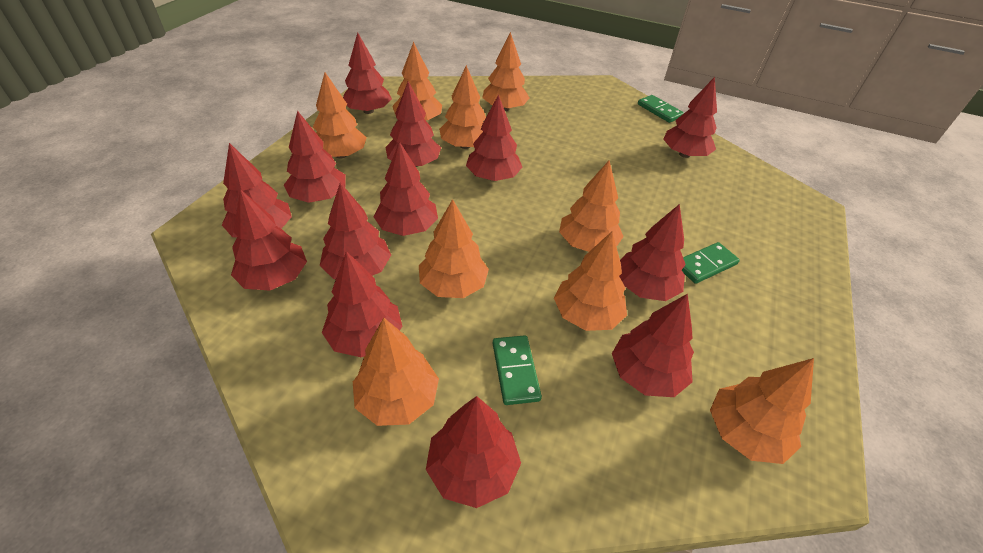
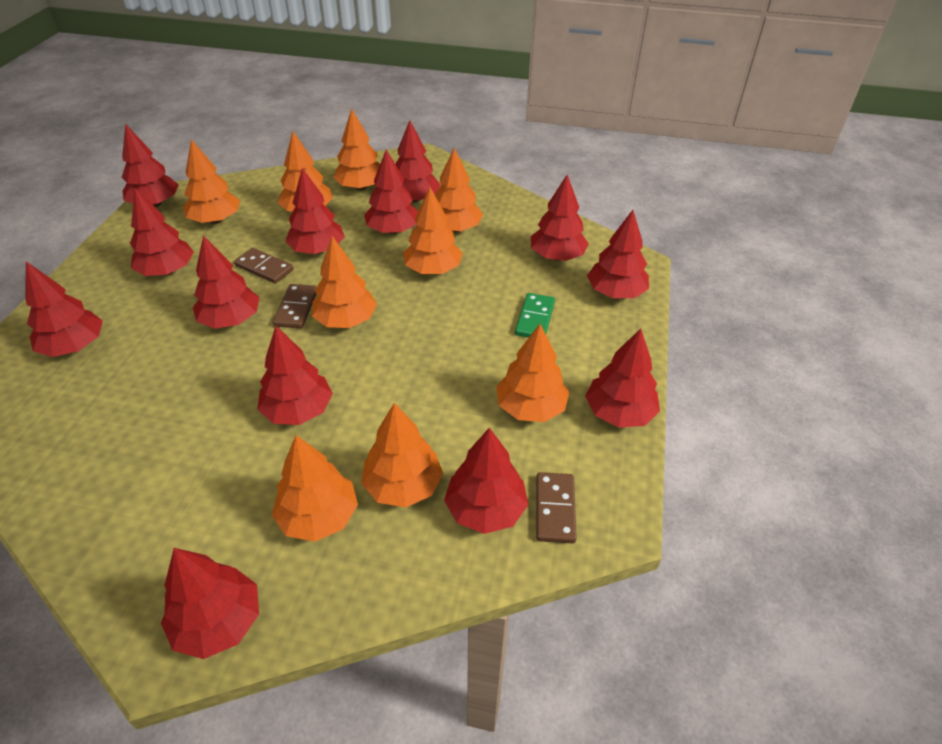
brown domino: 0 -> 3
green domino: 3 -> 1

